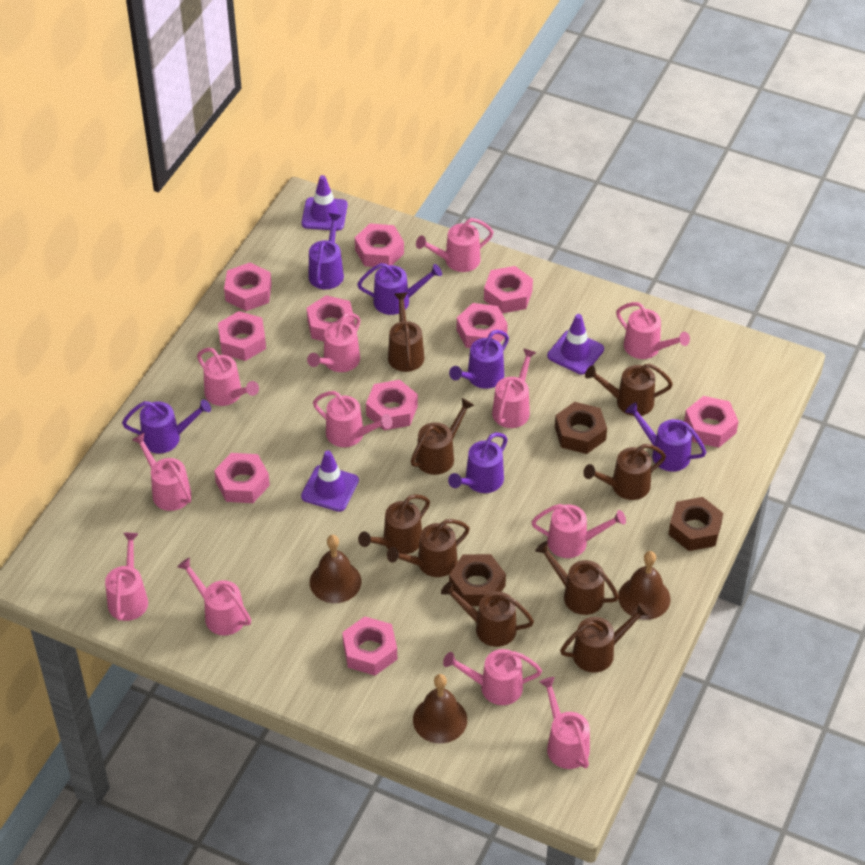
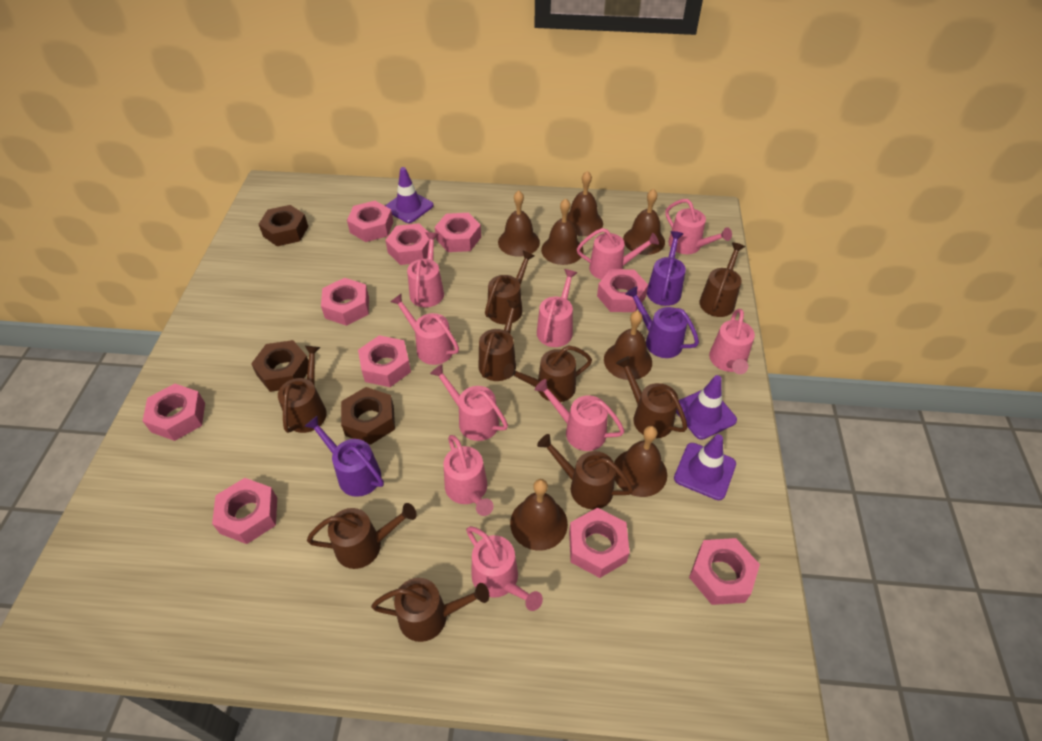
brown bell: 3 -> 7
pink watering can: 12 -> 10
purple watering can: 6 -> 3

